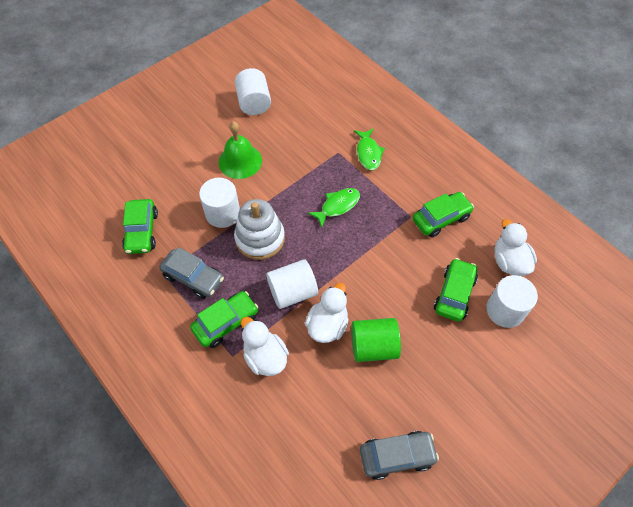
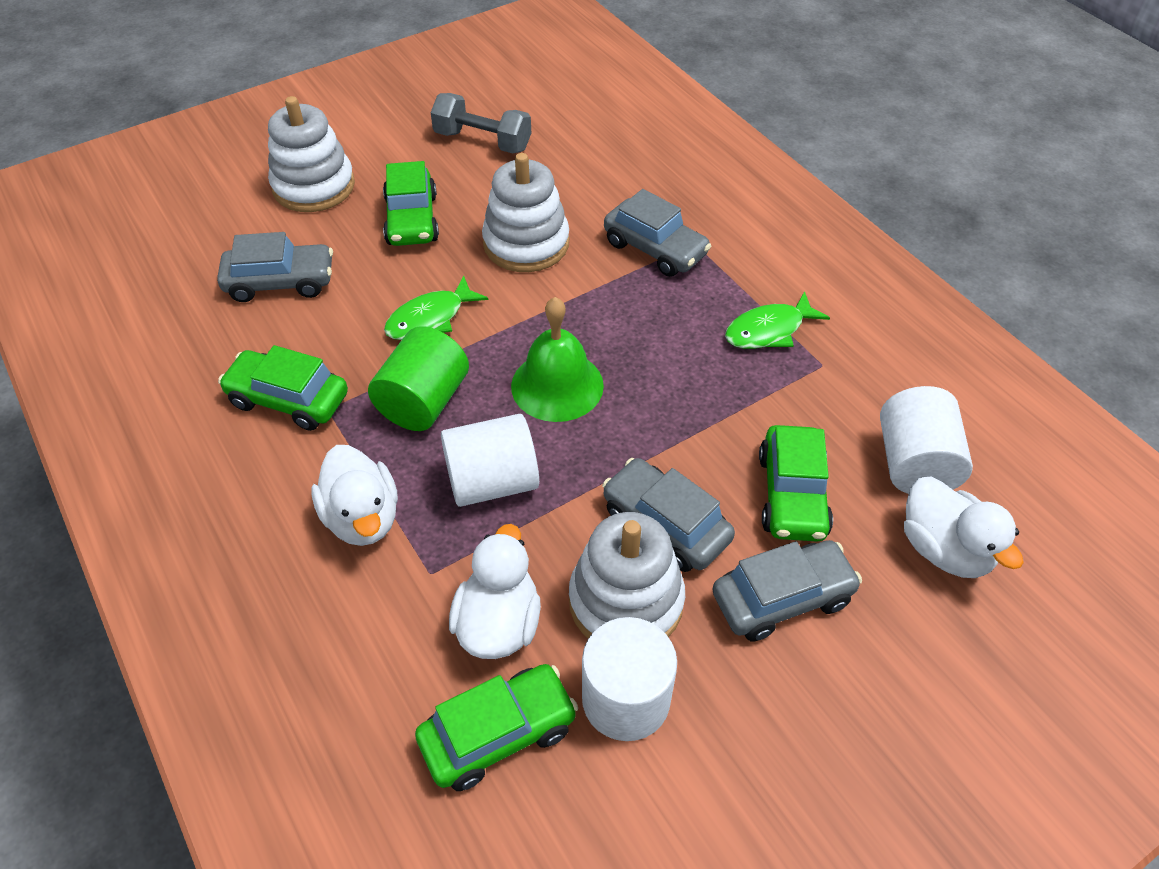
grey car: 2 -> 4
grey dumbbell: 0 -> 1
white cylinder: 4 -> 3
white stacking toy: 1 -> 3

